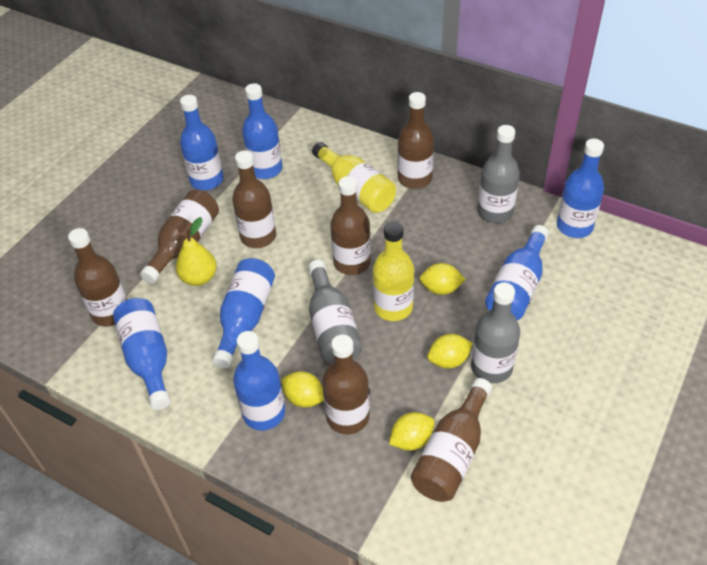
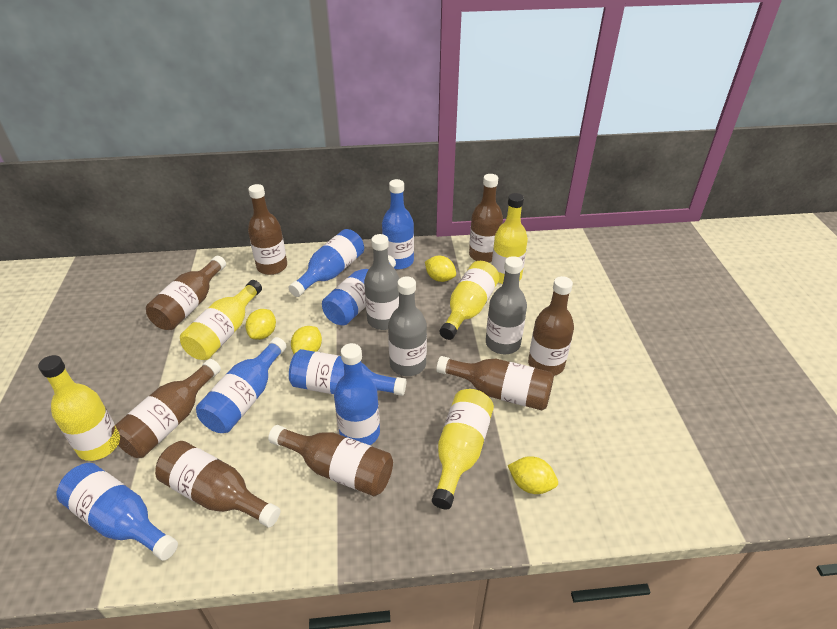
brown bottle: 7 -> 8
yellow bottle: 2 -> 5
yellow pear: 1 -> 0

